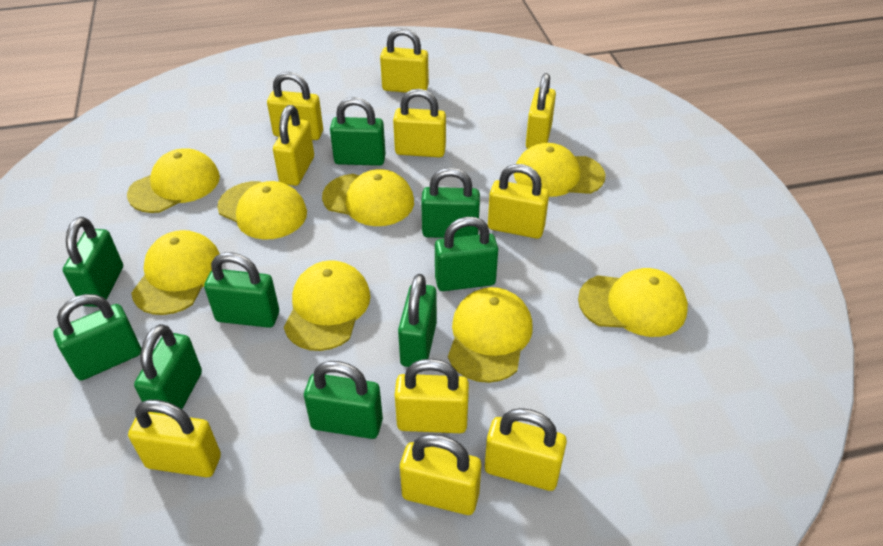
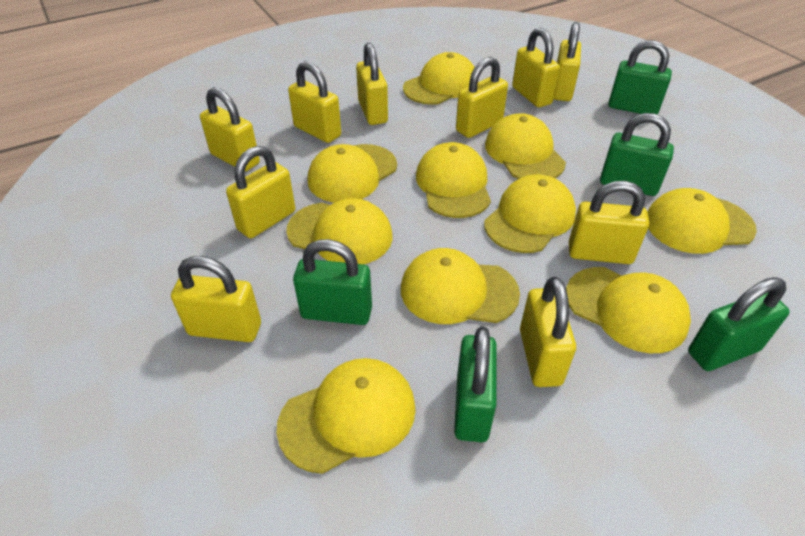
green padlock: 9 -> 5
yellow cap: 8 -> 10

